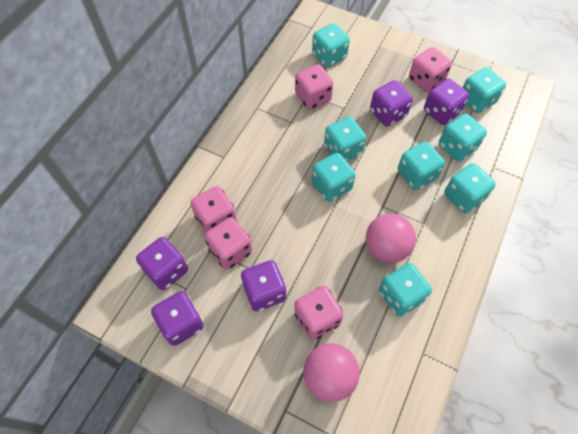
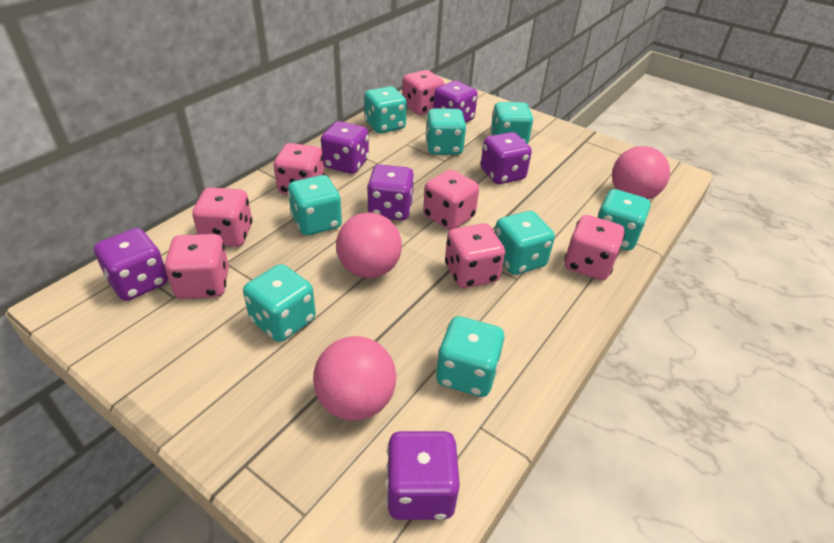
pink ball: 2 -> 3
pink dice: 5 -> 7
purple dice: 5 -> 6

